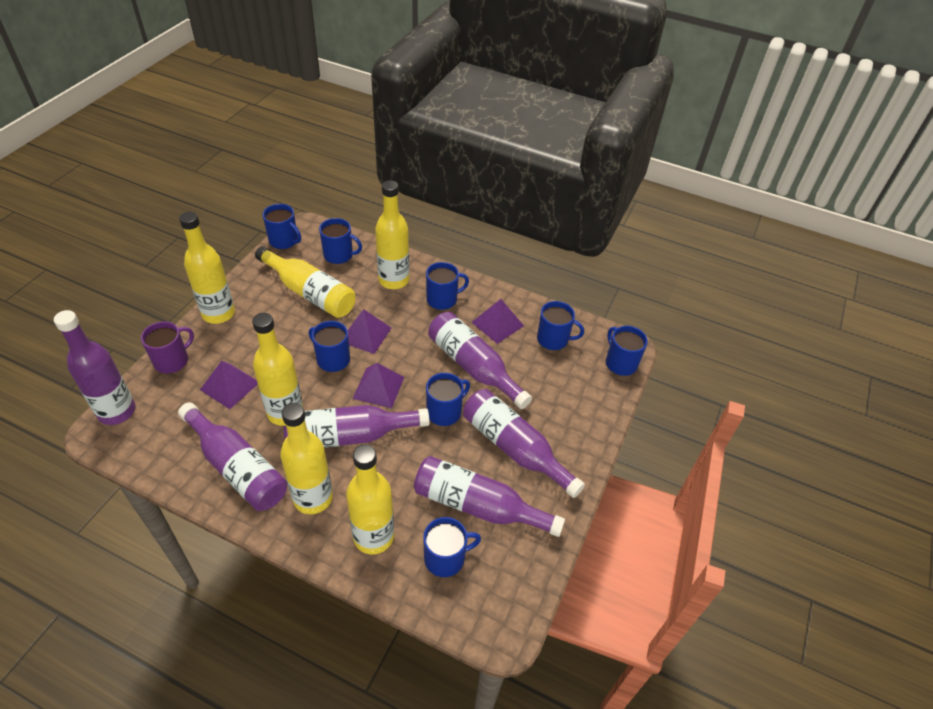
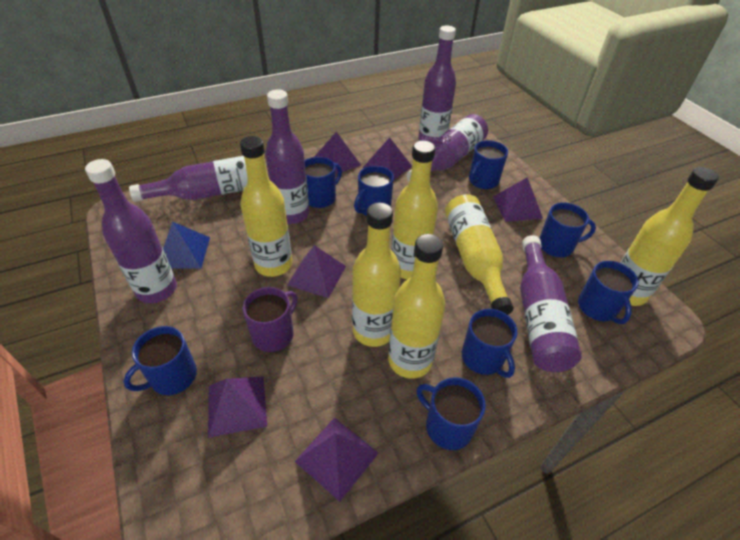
blue pyramid: 0 -> 1
purple pyramid: 4 -> 6

